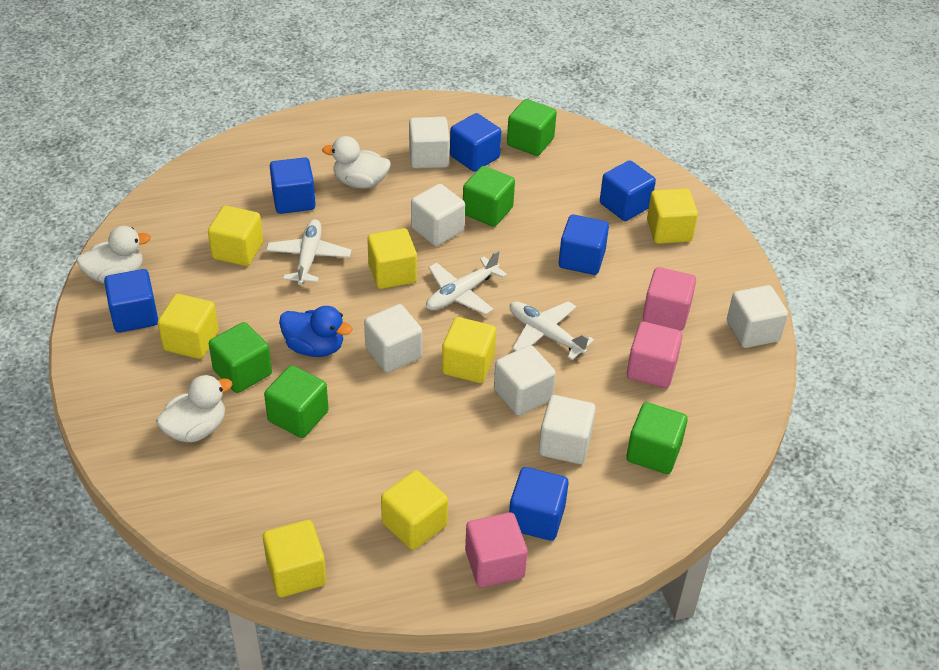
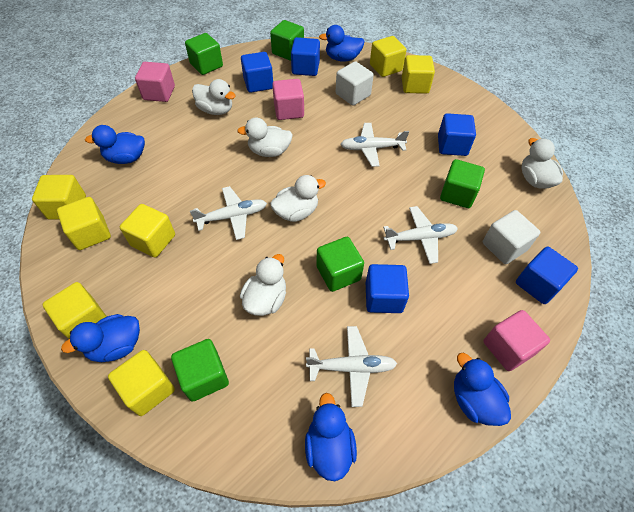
blue cube: 6 -> 5
blue duck: 1 -> 5
white cube: 6 -> 2
white duck: 3 -> 5
white plane: 3 -> 4

